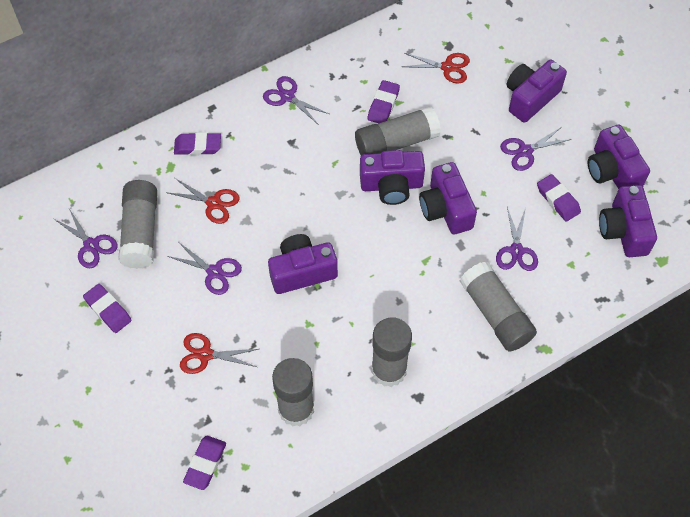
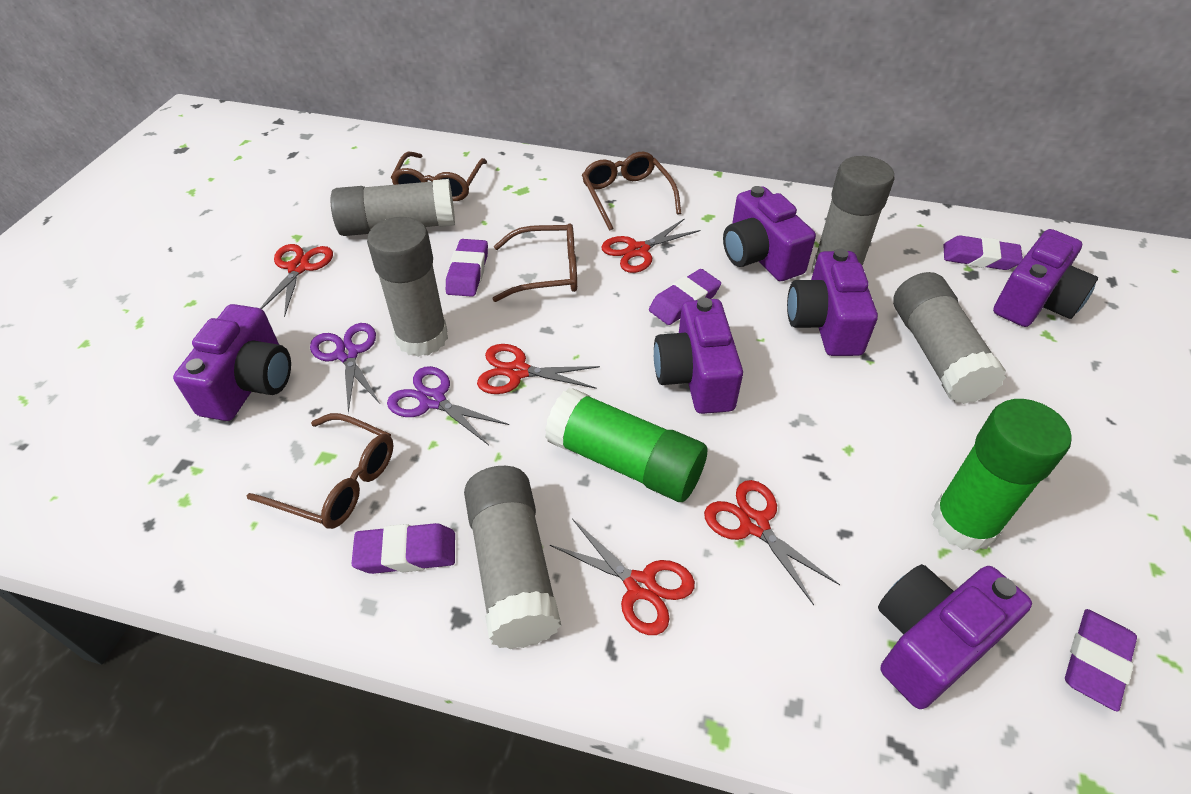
brown glasses: 0 -> 4
green glue stick: 0 -> 2
purple scissors: 5 -> 2
red scissors: 3 -> 5

